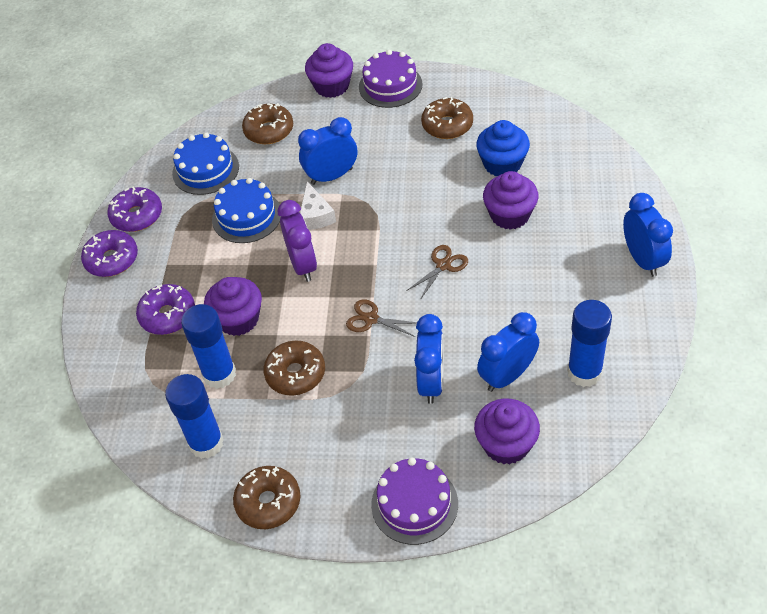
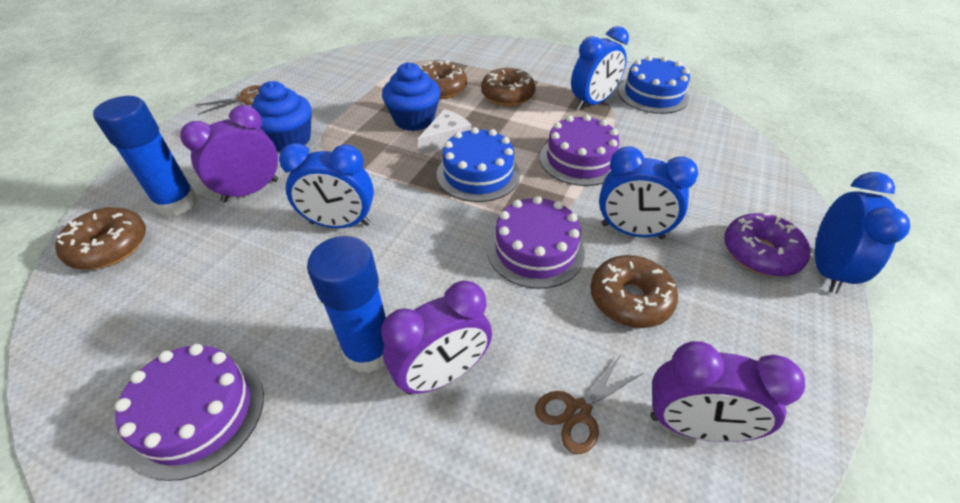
blue cupcake: 1 -> 2
blue glue stick: 3 -> 2
purple cake: 2 -> 3
purple clock: 1 -> 3
purple cupcake: 4 -> 0
purple donut: 3 -> 1

